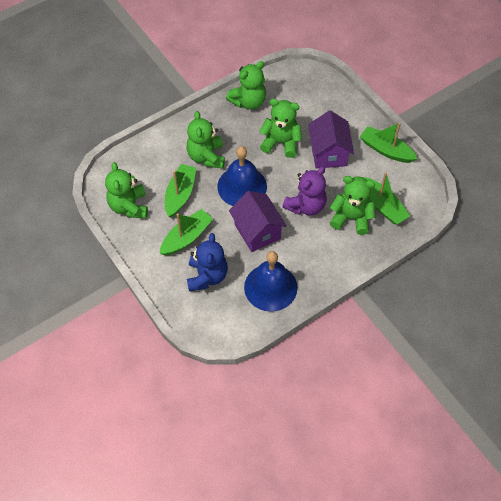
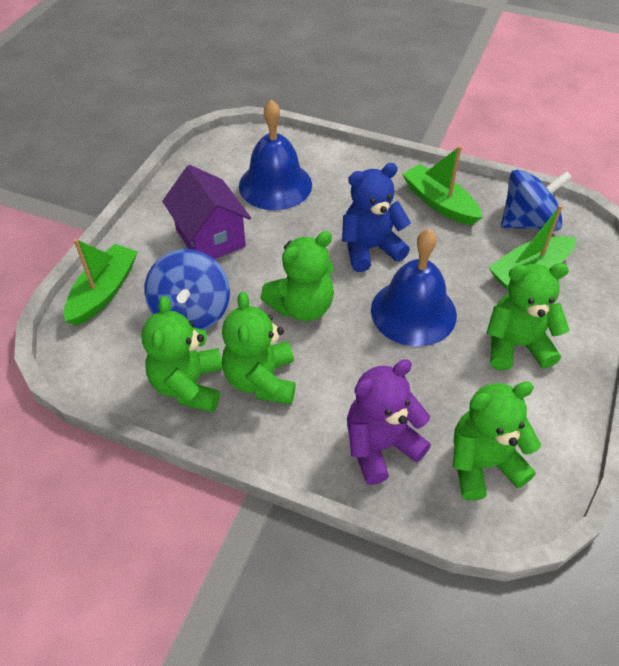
blue spinning top: 0 -> 2
green boat: 4 -> 3
purple house: 2 -> 1

